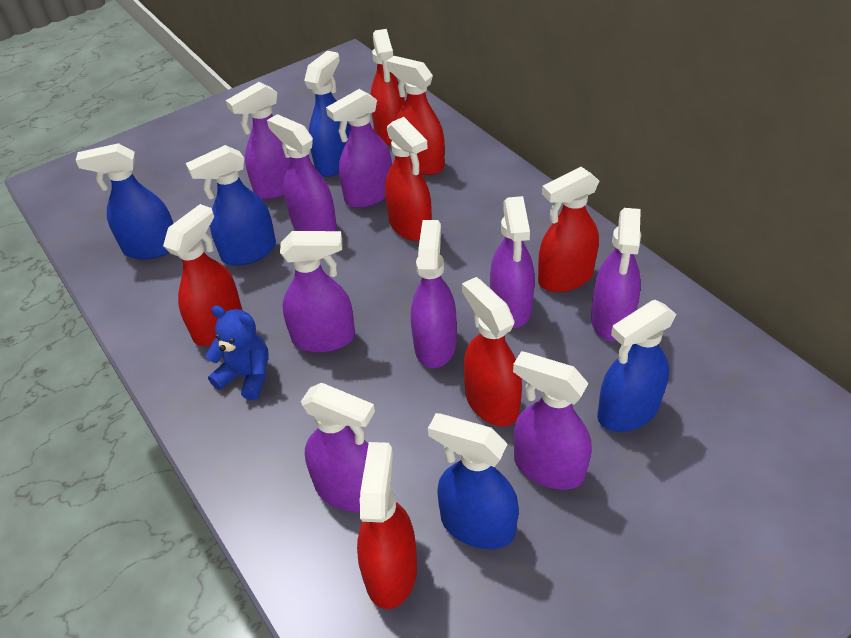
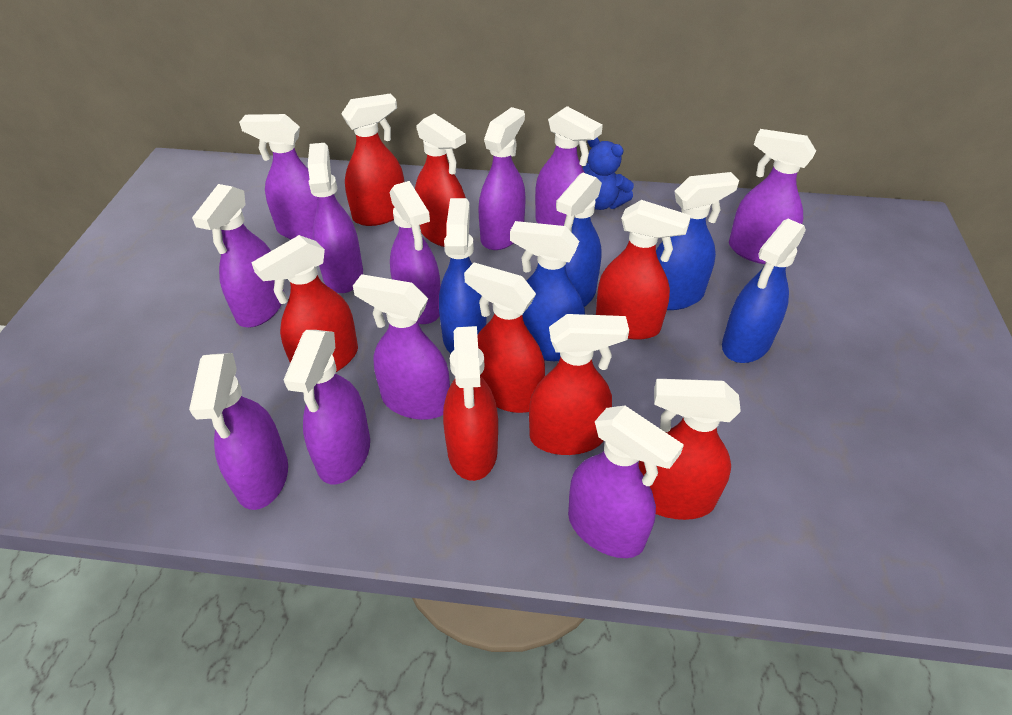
purple spray bottle: 9 -> 11
red spray bottle: 7 -> 8

